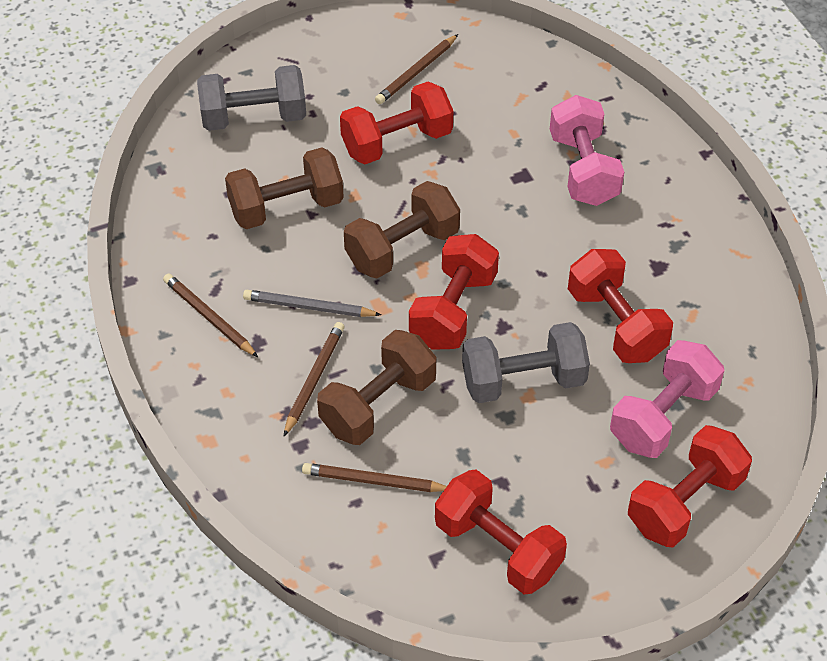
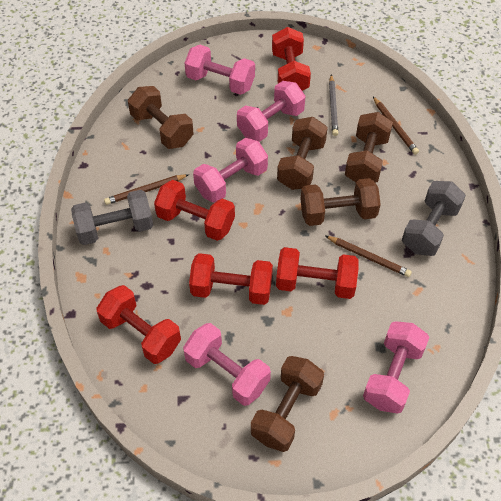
brown dumbbell: 3 -> 5
brown pencil: 4 -> 3
pink dumbbell: 2 -> 5

